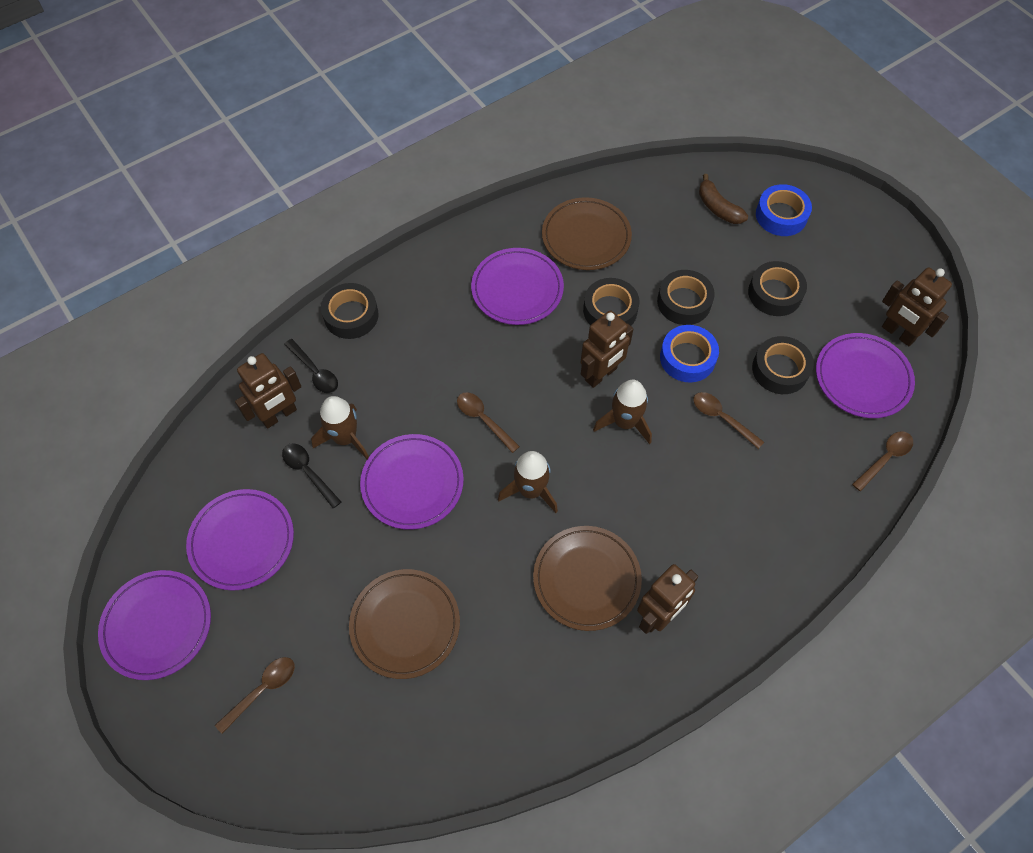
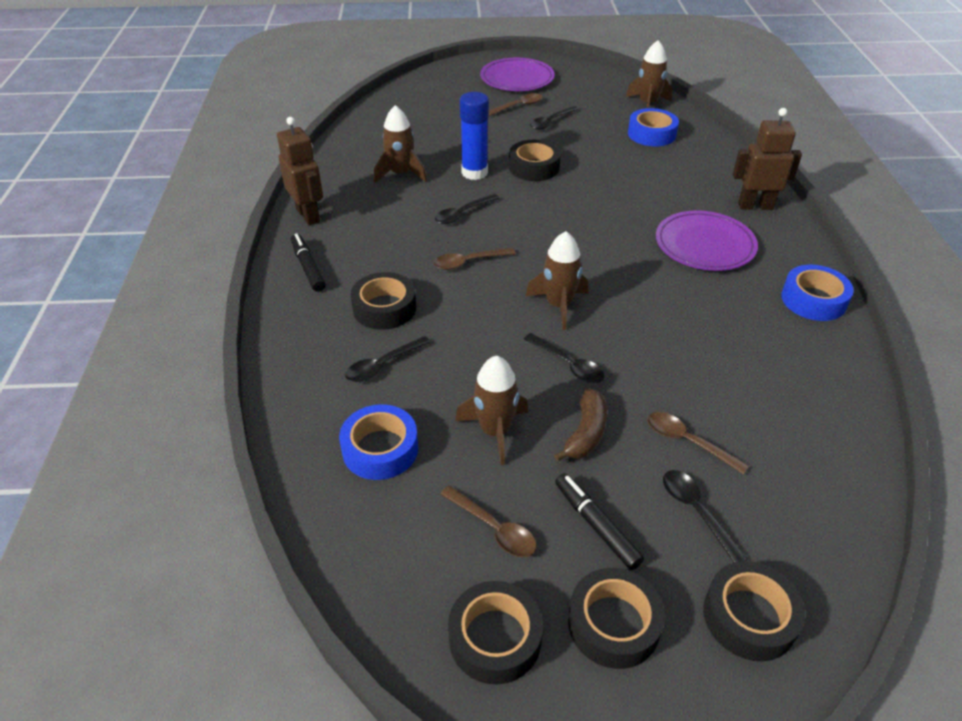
black marker: 0 -> 2
black spoon: 2 -> 5
blue glue stick: 0 -> 1
blue tape: 2 -> 3
brown plate: 3 -> 0
brown robot: 4 -> 2
brown rocket: 3 -> 4
purple plate: 5 -> 2

